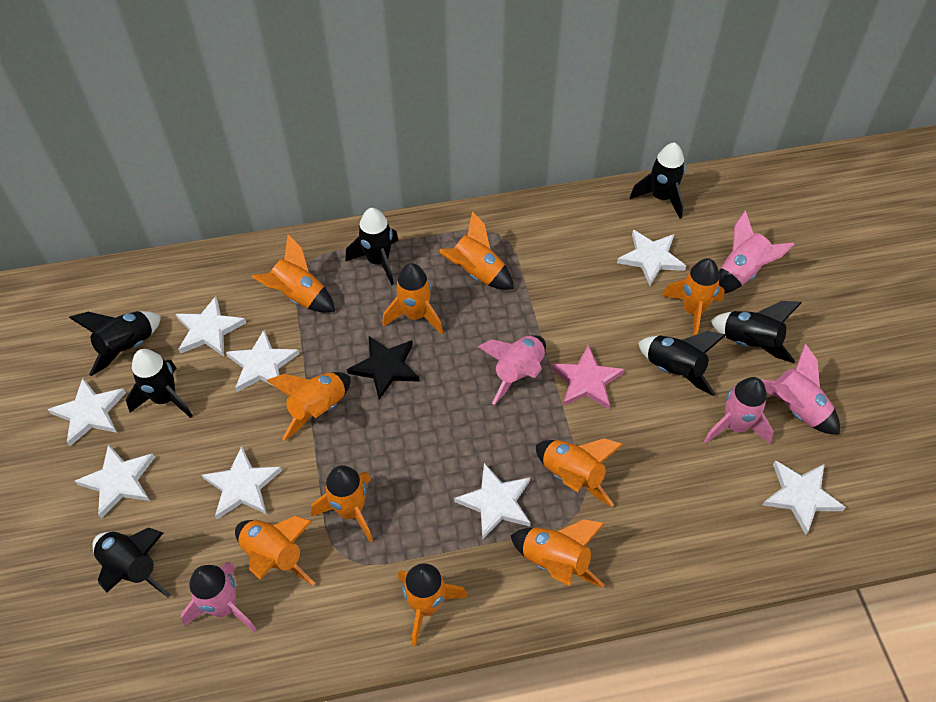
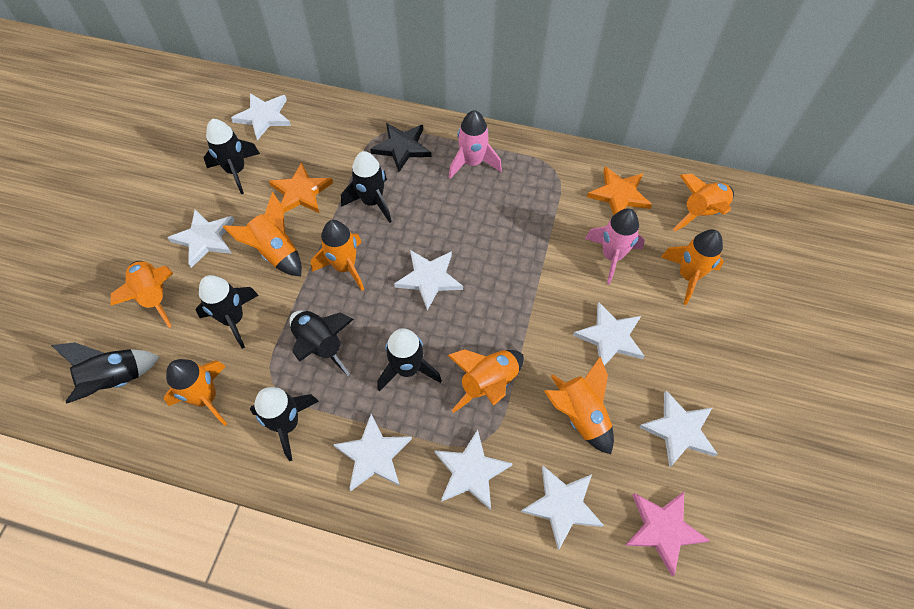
orange rocket: 10 -> 8
orange star: 0 -> 2
pink rocket: 5 -> 2

